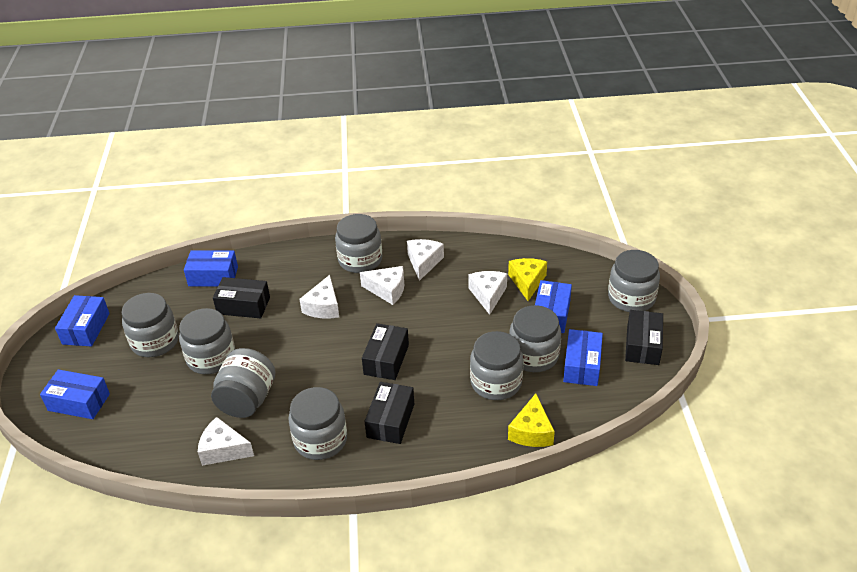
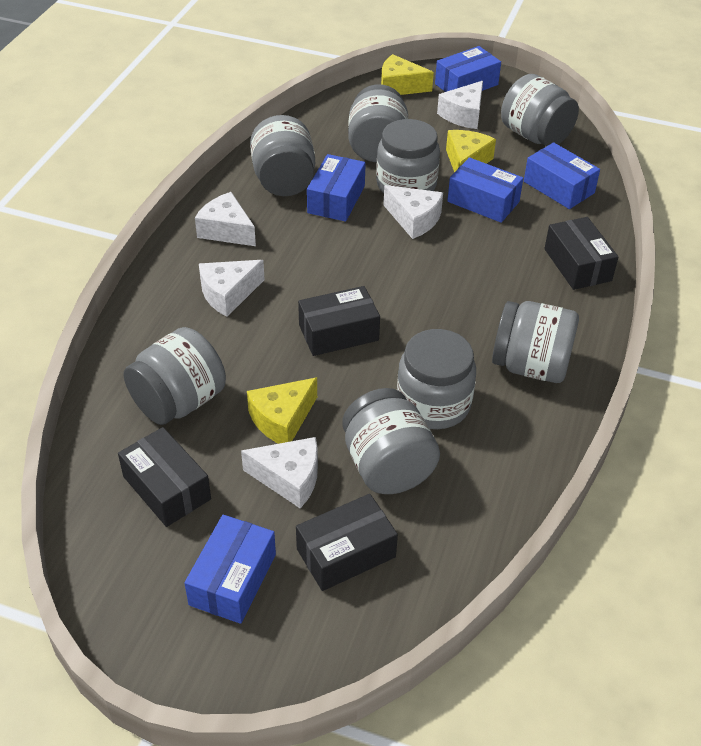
yellow cheese: 2 -> 3

